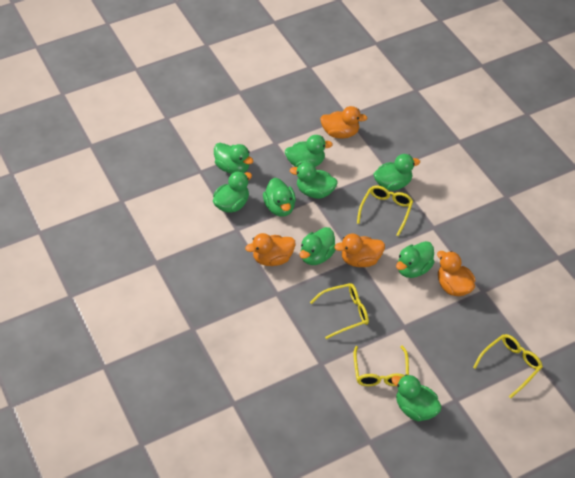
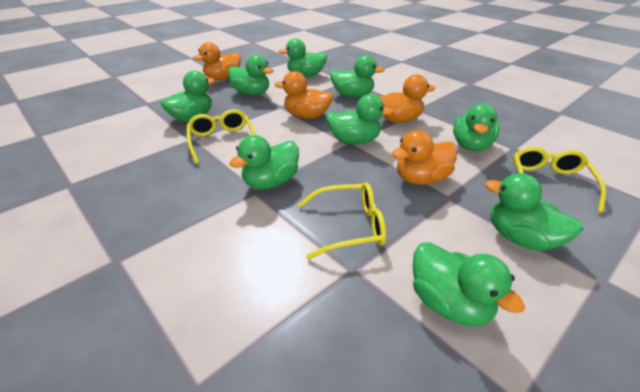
yellow glasses: 4 -> 3

